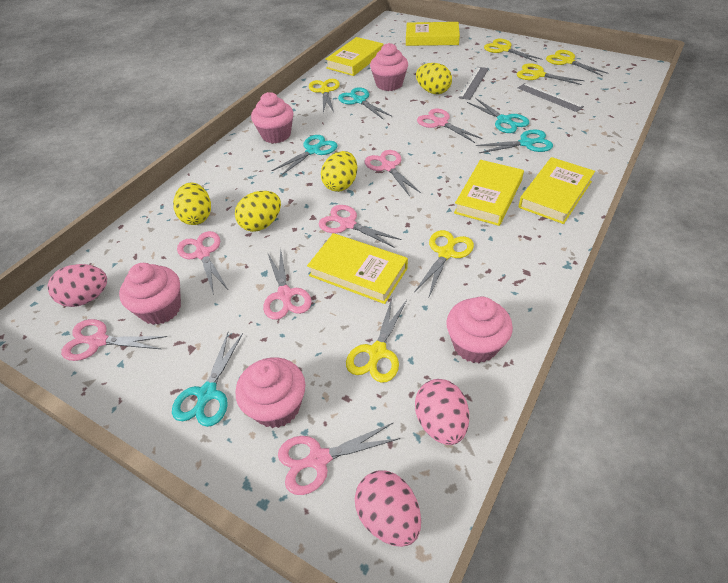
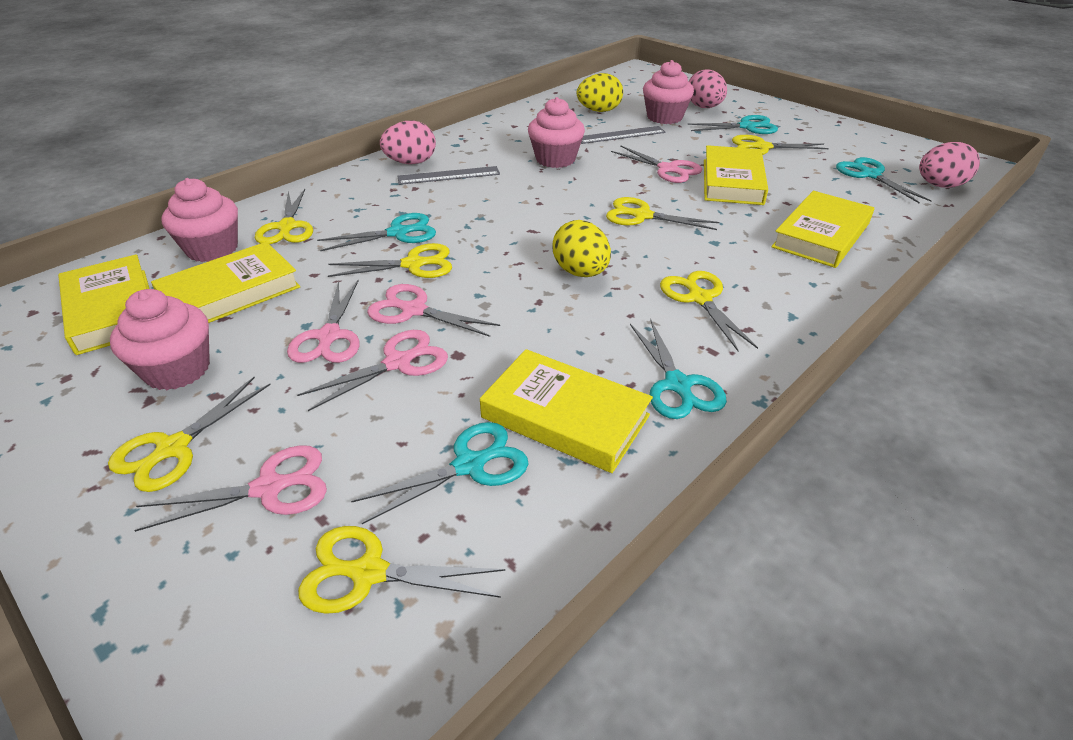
pink cupcake: 5 -> 4
pink scissors: 7 -> 5
yellow egg: 4 -> 2
yellow scissors: 6 -> 7

